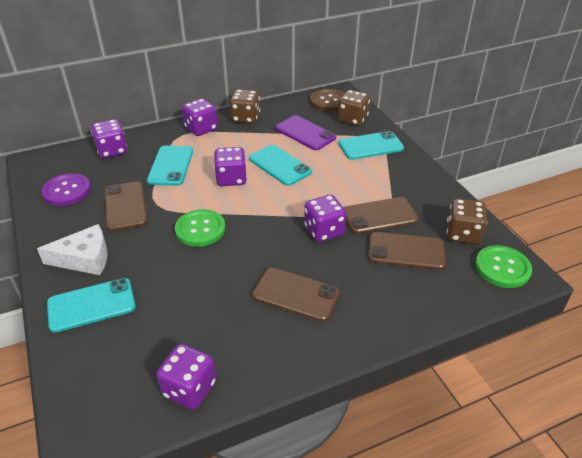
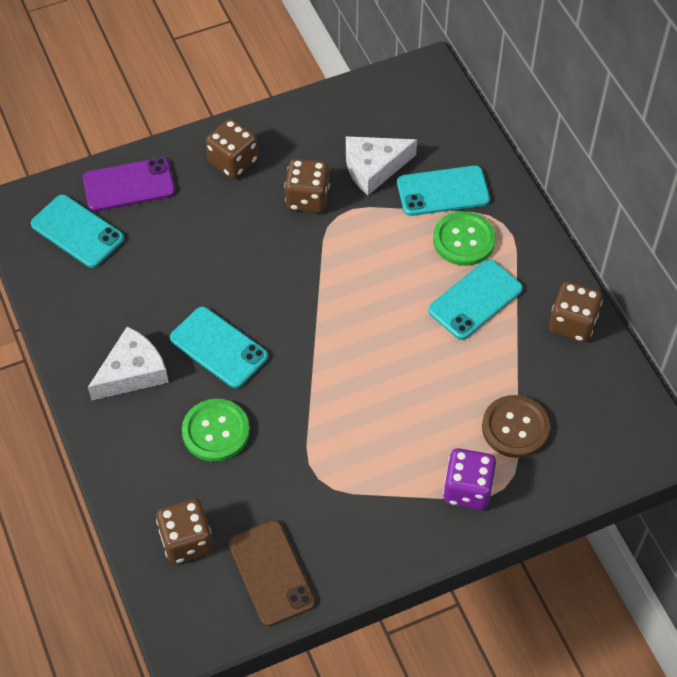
brown dice: 3 -> 4
brown phone: 4 -> 1
purple button: 1 -> 0
purple dice: 5 -> 1
white cheese: 1 -> 2

